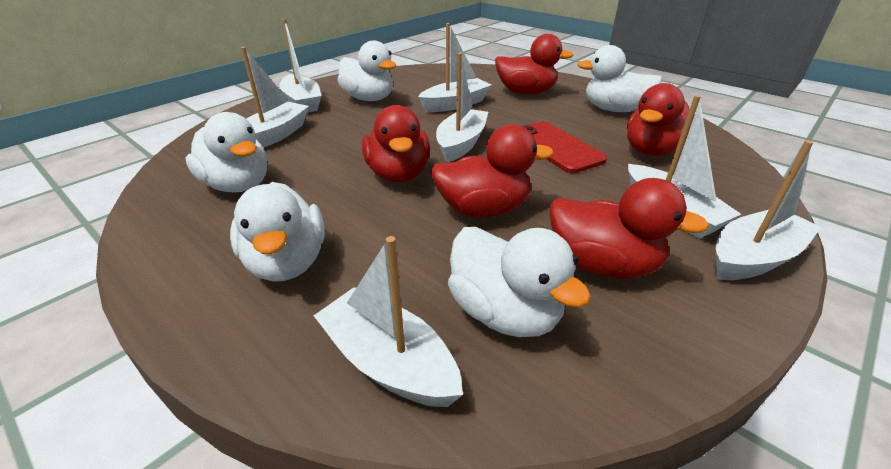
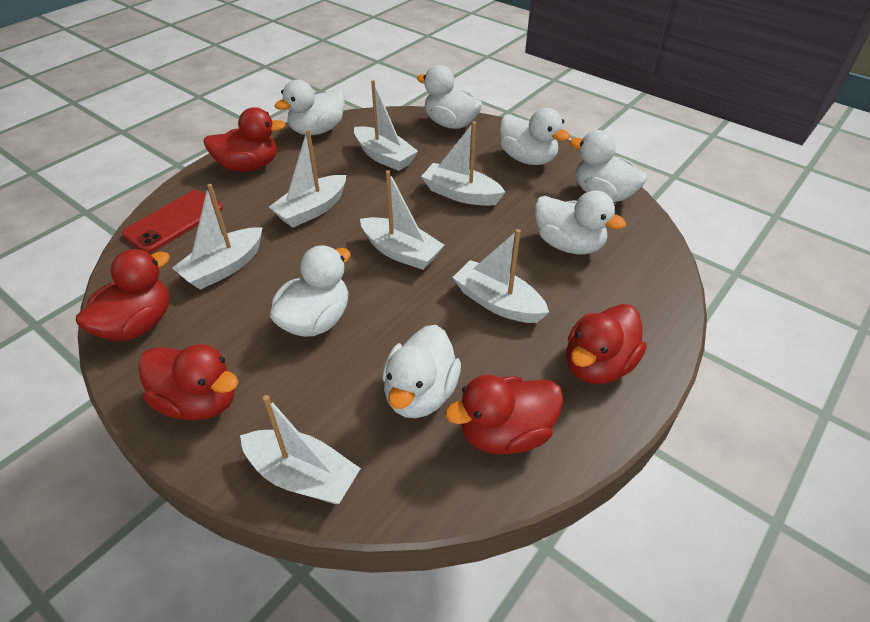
white duck: 5 -> 7

